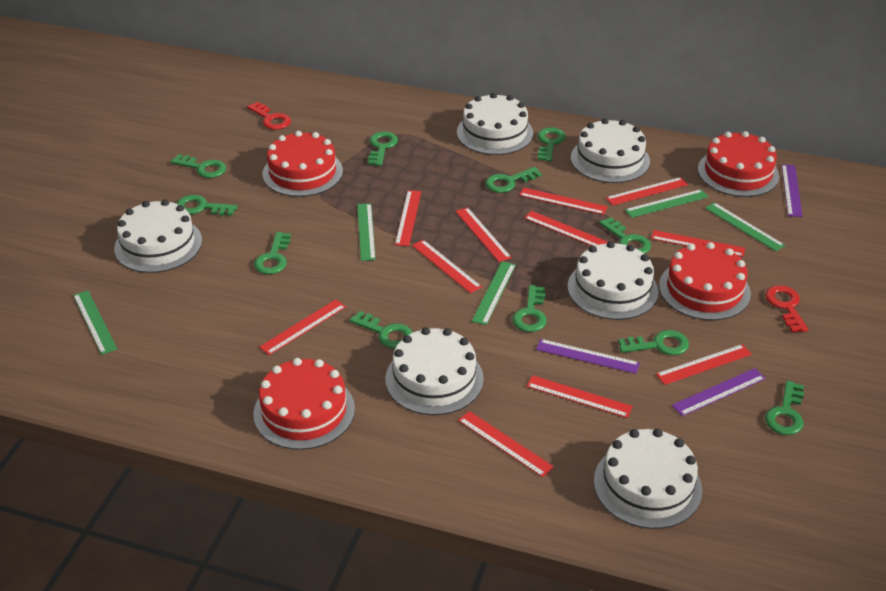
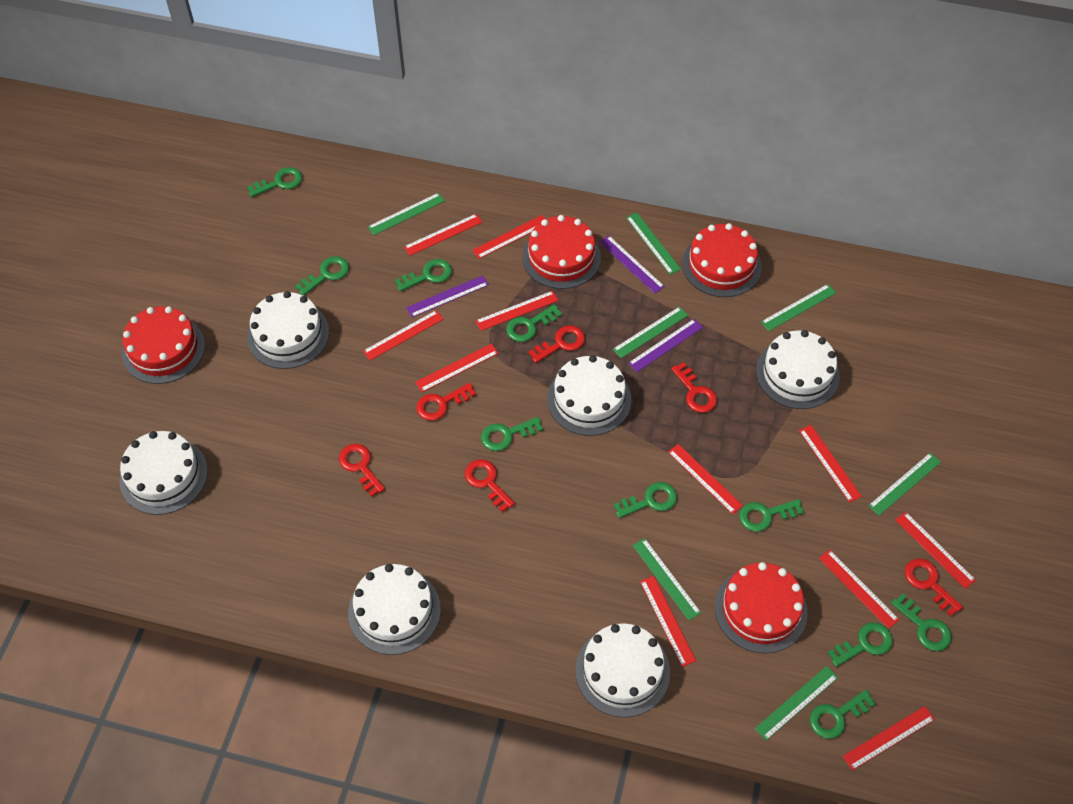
green key: 11 -> 10
green ruler: 5 -> 7
red key: 2 -> 6

